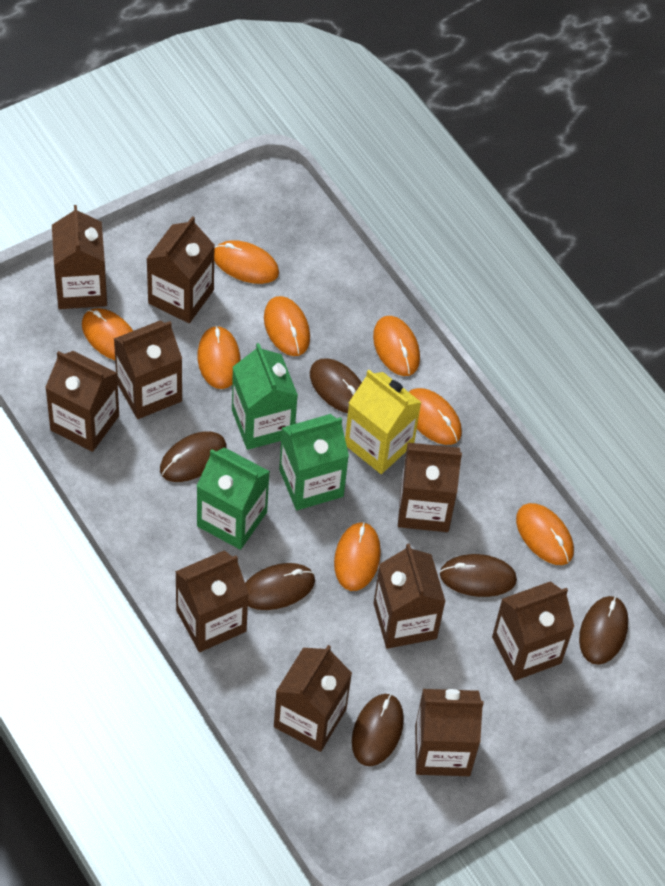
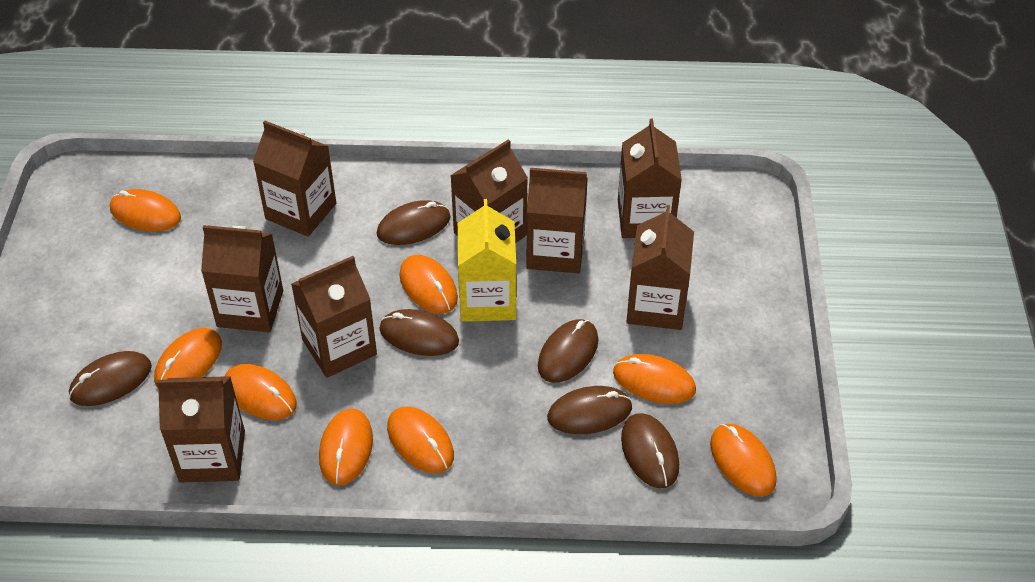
brown carton: 10 -> 8
green carton: 3 -> 0

